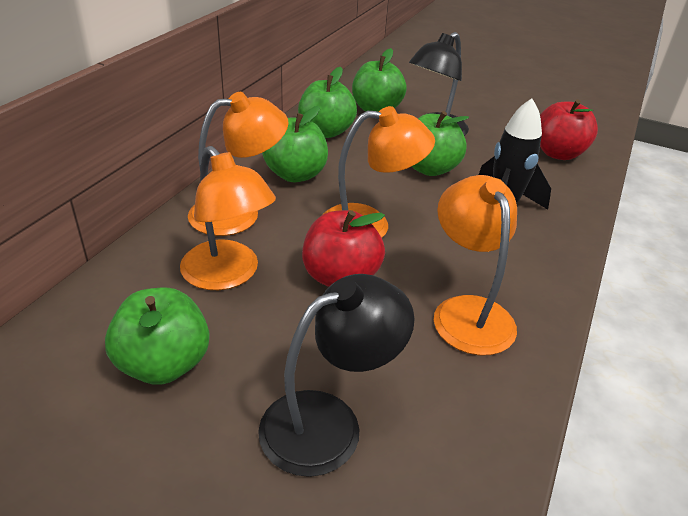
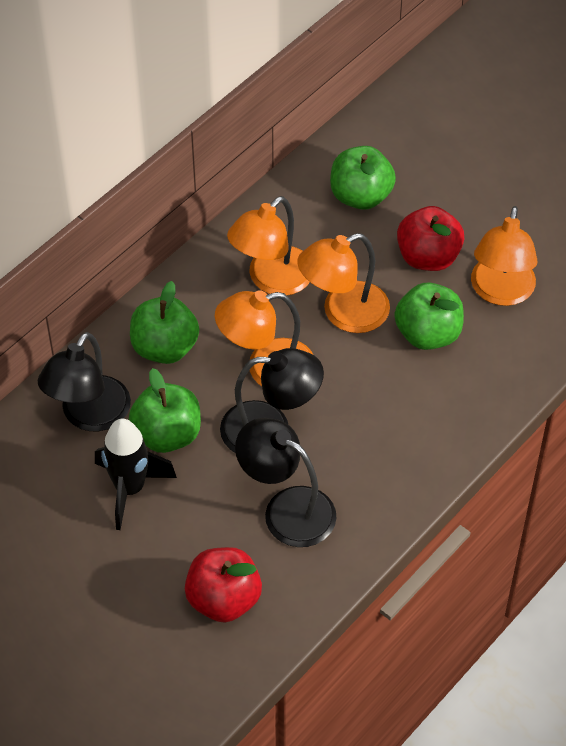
black lamp: 2 -> 3
green apple: 5 -> 4

